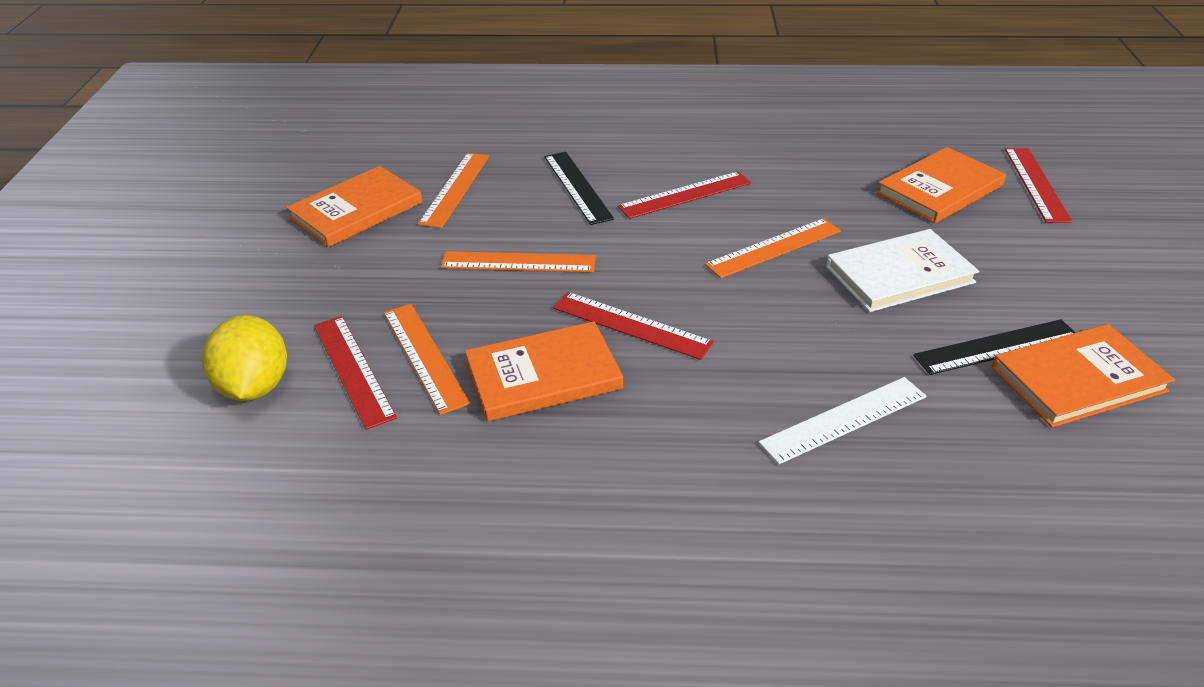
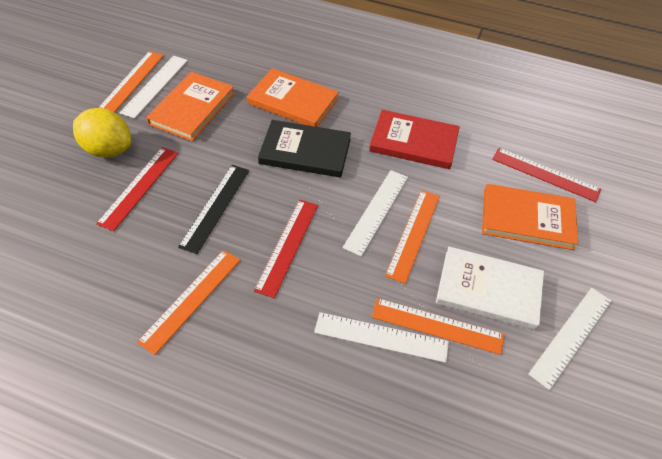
black book: 0 -> 1
black ruler: 2 -> 1
orange book: 4 -> 3
red book: 0 -> 1
red ruler: 4 -> 3
white ruler: 1 -> 4

